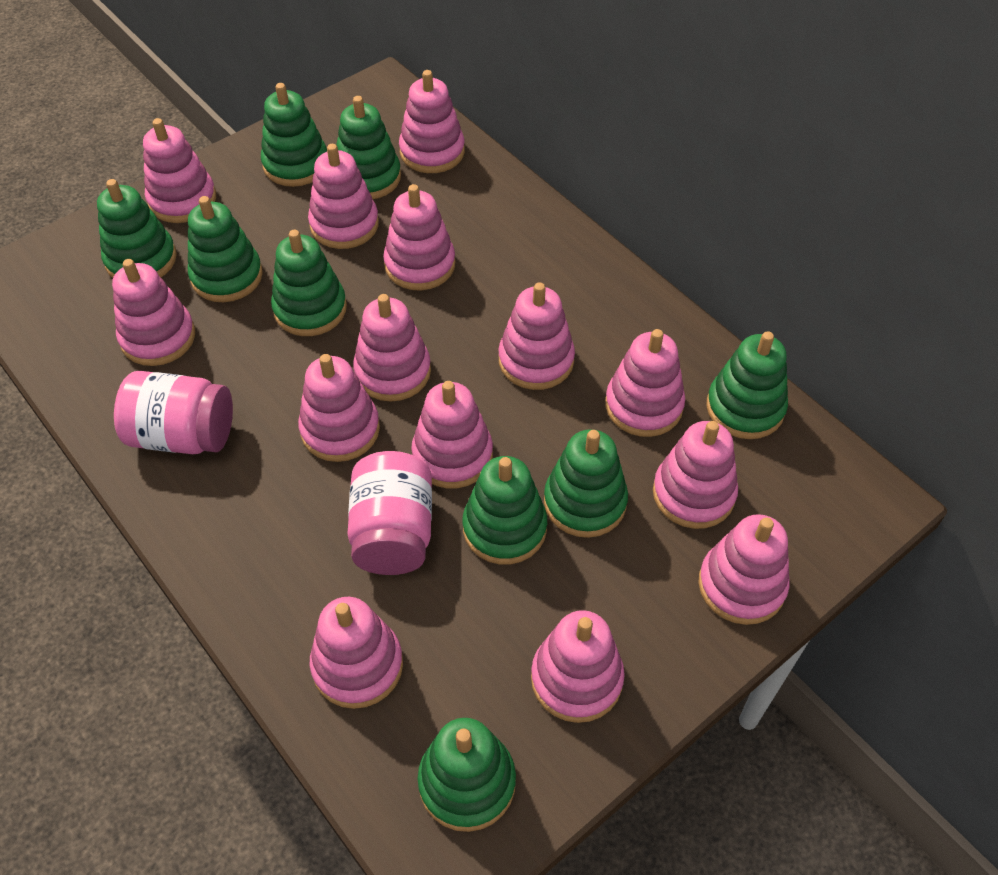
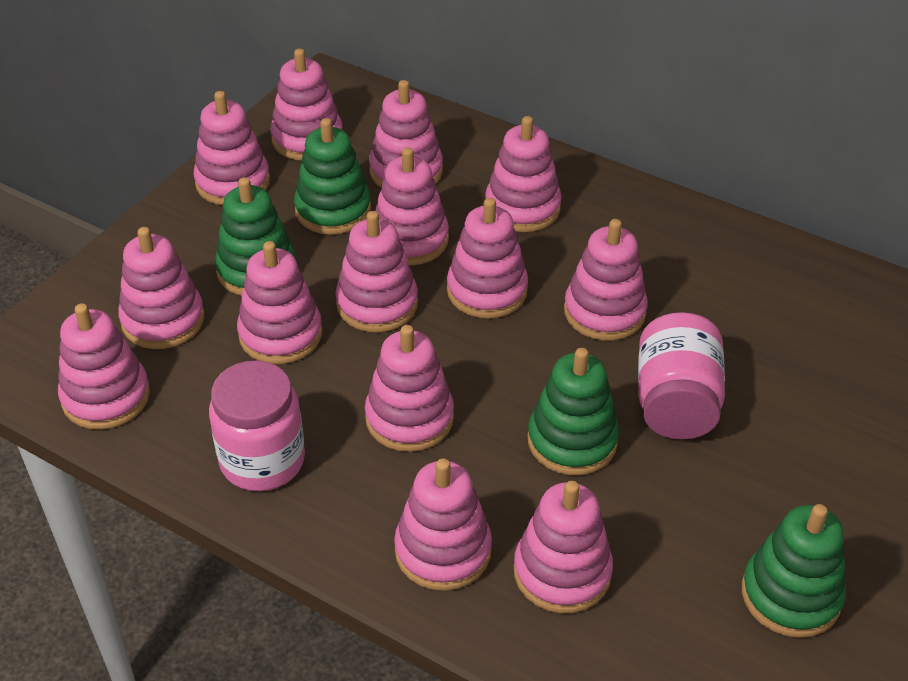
green stacking toy: 9 -> 4

